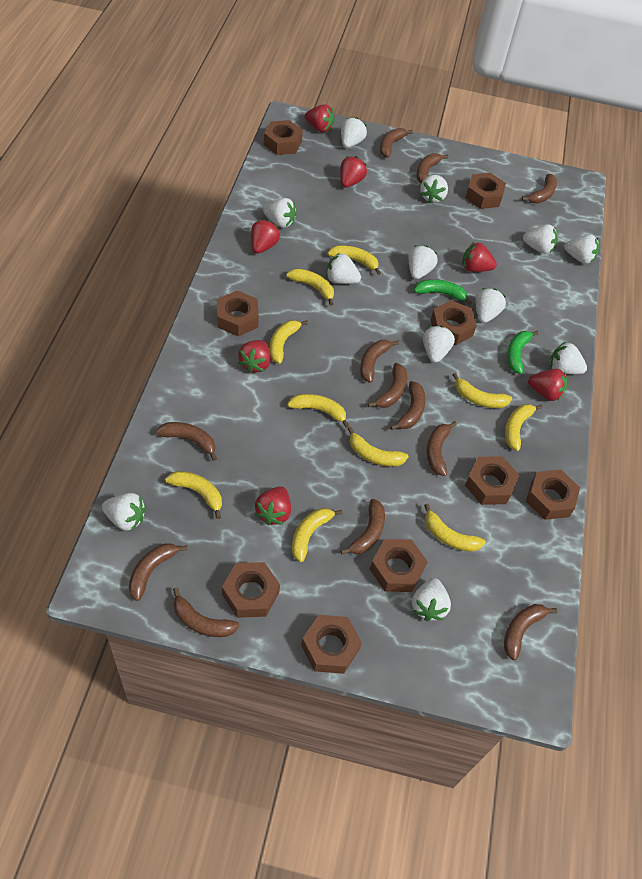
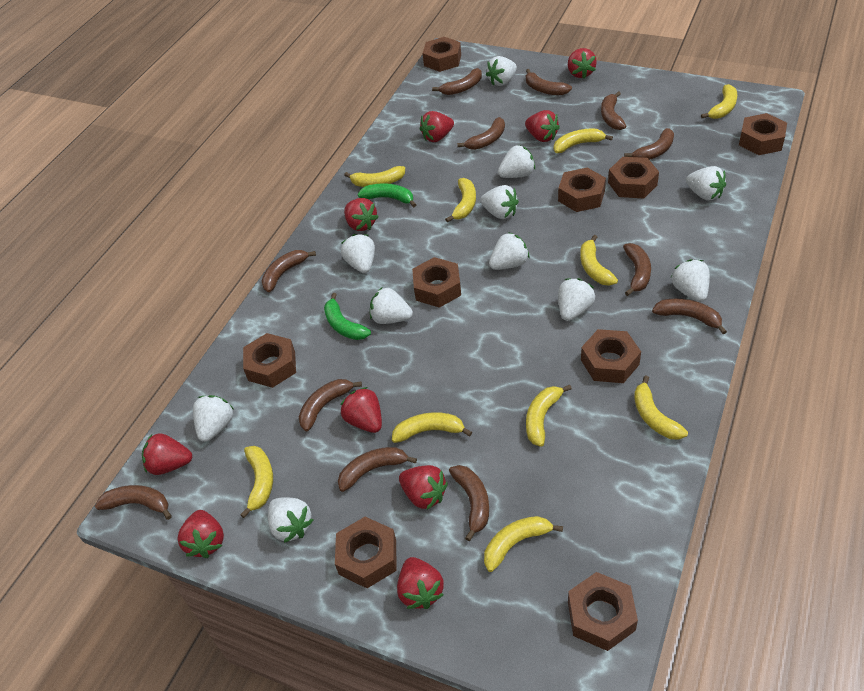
red strawberry: 7 -> 9
white strawberry: 12 -> 11

